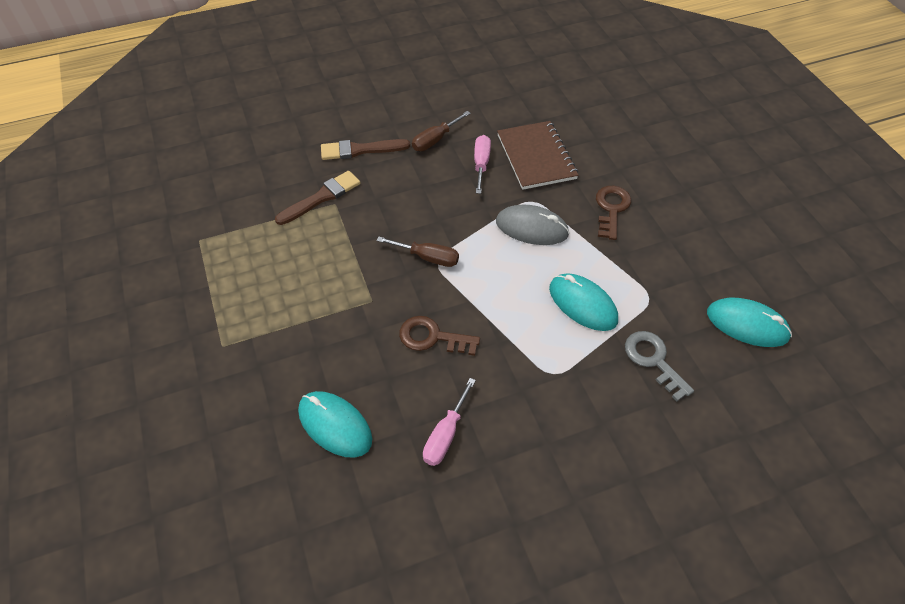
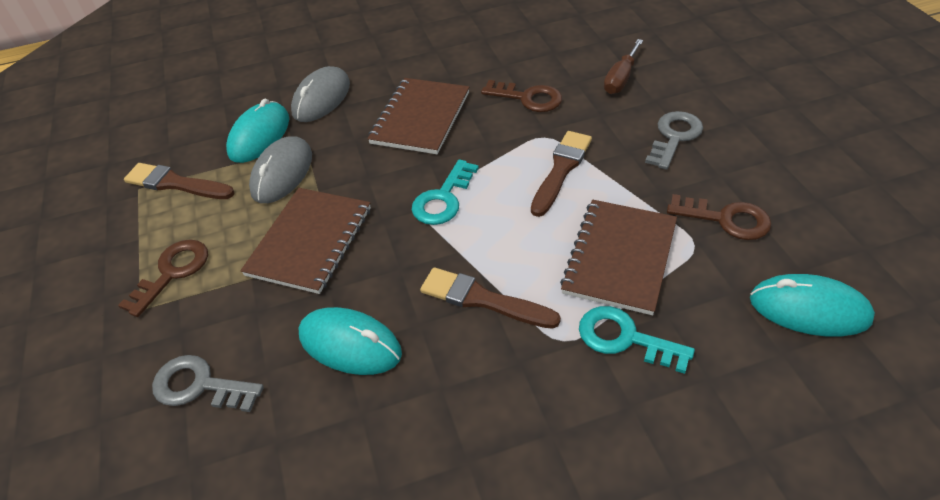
brown brush: 2 -> 3
brown key: 2 -> 3
brown notebook: 1 -> 3
brown screwdriver: 2 -> 1
grey key: 1 -> 2
grey mouse: 1 -> 2
pink screwdriver: 2 -> 0
turquoise key: 0 -> 2

